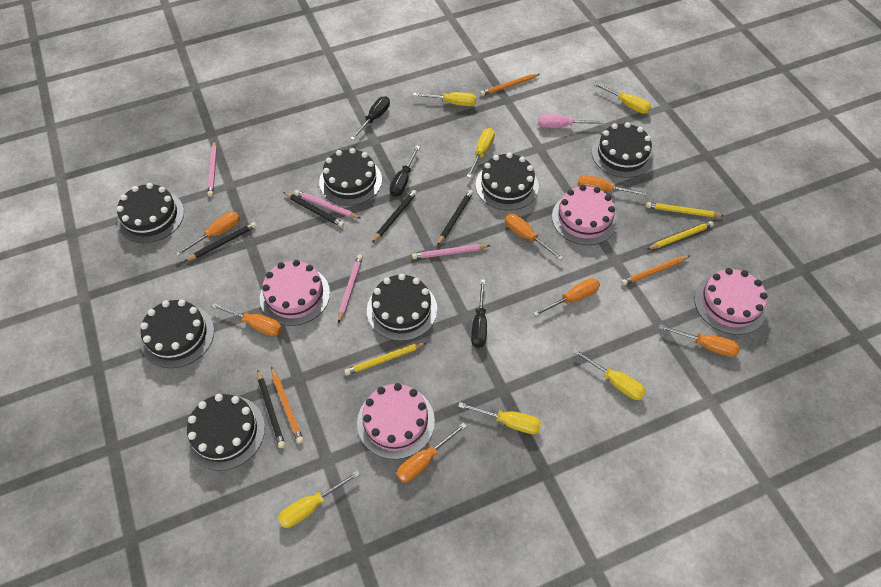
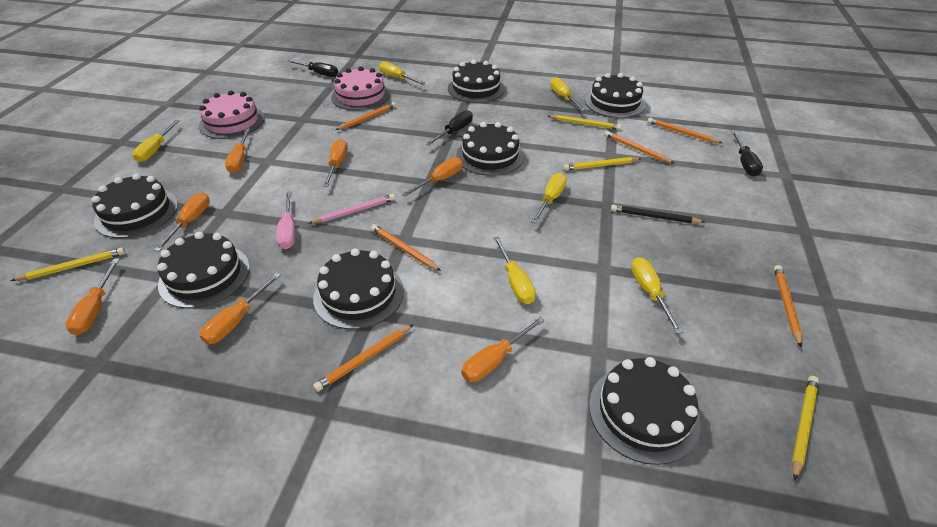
black pencil: 5 -> 1
orange pencil: 3 -> 6
pink cake: 4 -> 2
pink pencil: 4 -> 1
yellow pencil: 3 -> 4

